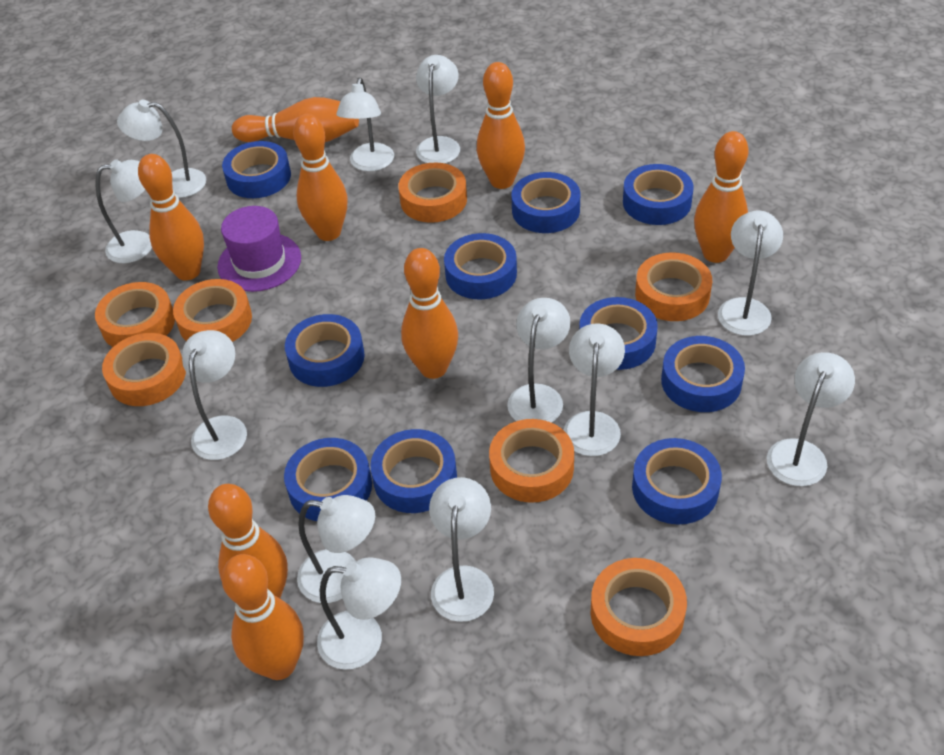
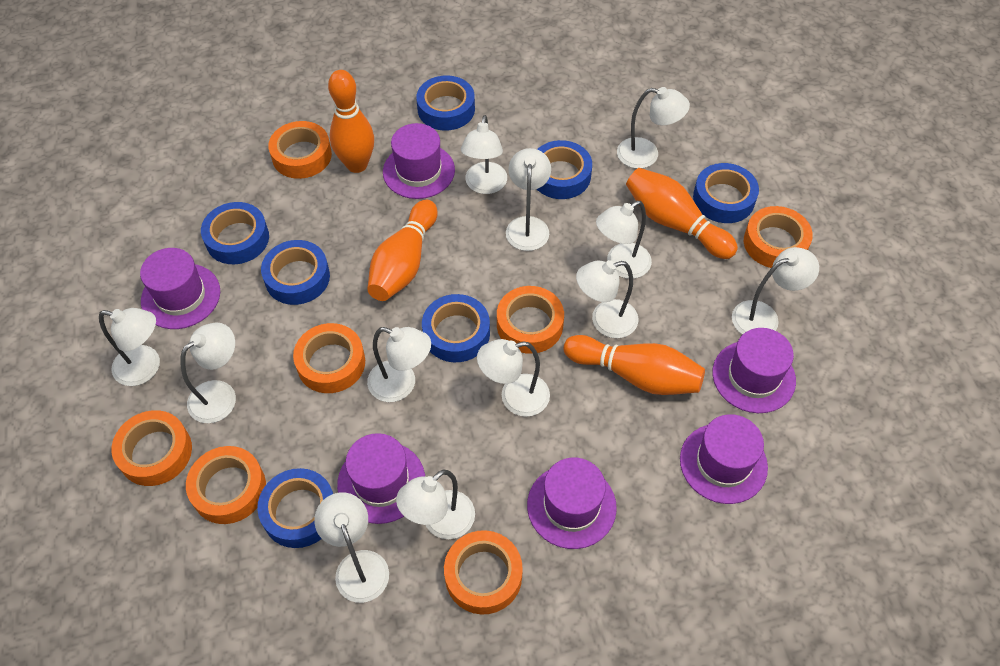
blue tape: 10 -> 7
orange bowling pin: 8 -> 4
purple hat: 1 -> 6

